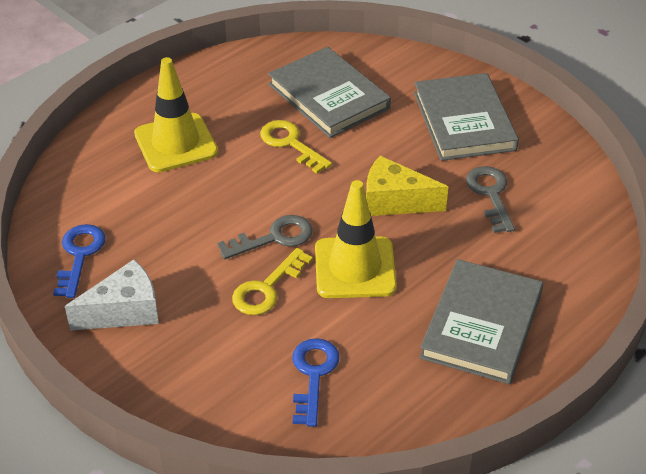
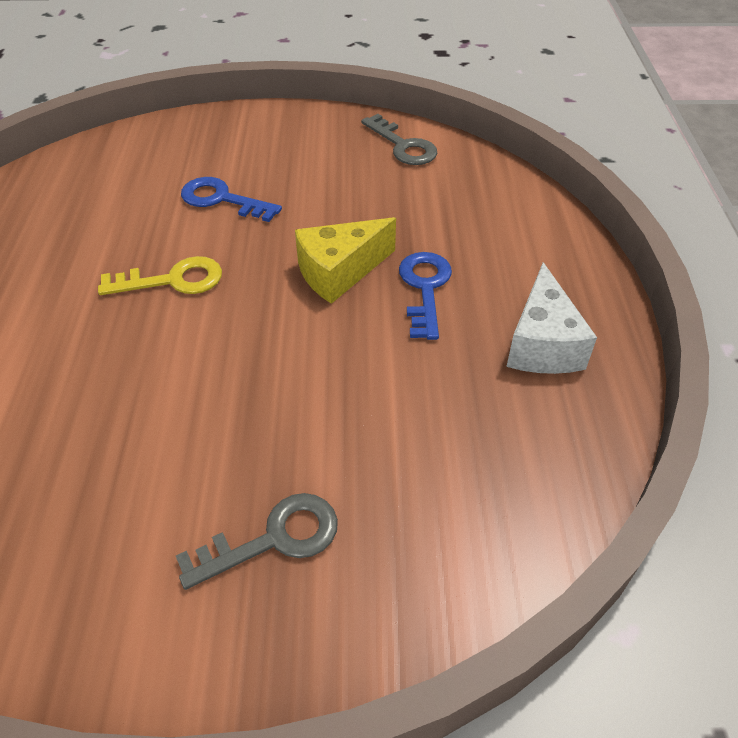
grey book: 3 -> 0
yellow key: 2 -> 1
yellow traffic cone: 2 -> 0

